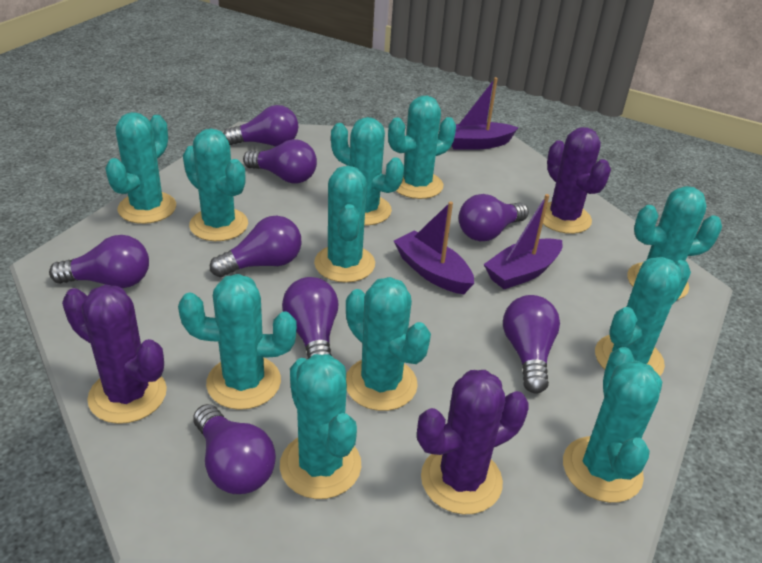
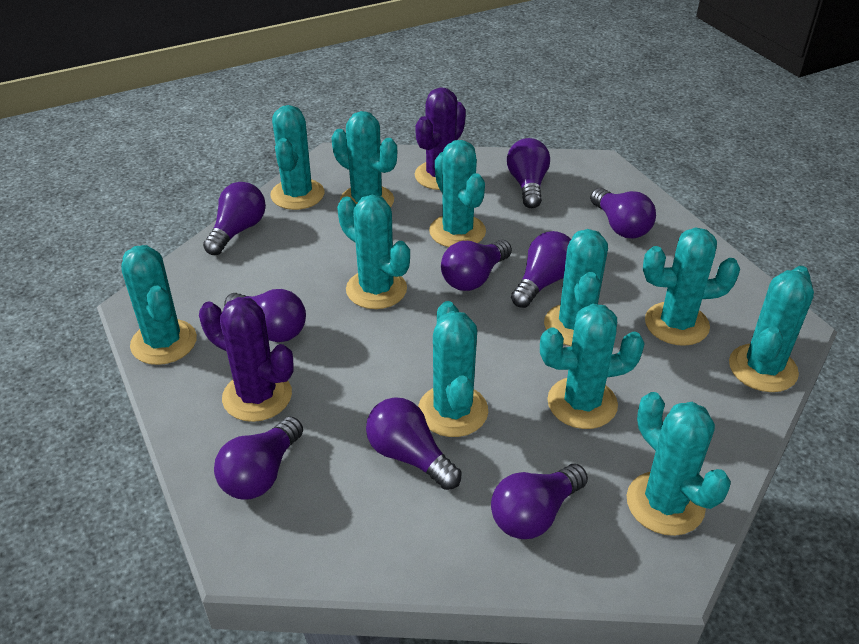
purple boat: 3 -> 0
purple cactus: 3 -> 2
purple light bulb: 8 -> 9

